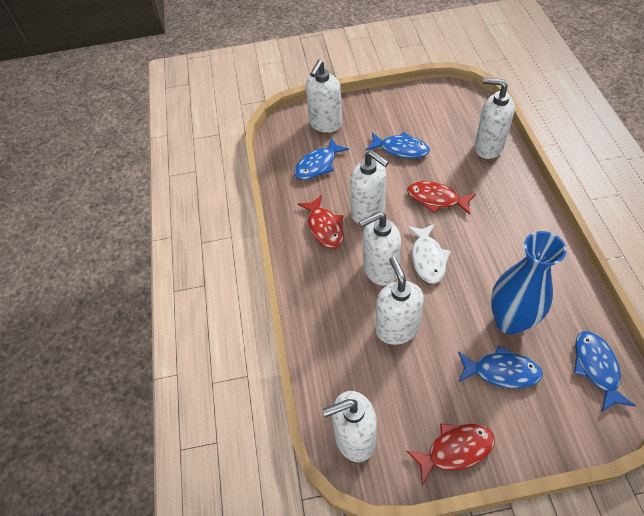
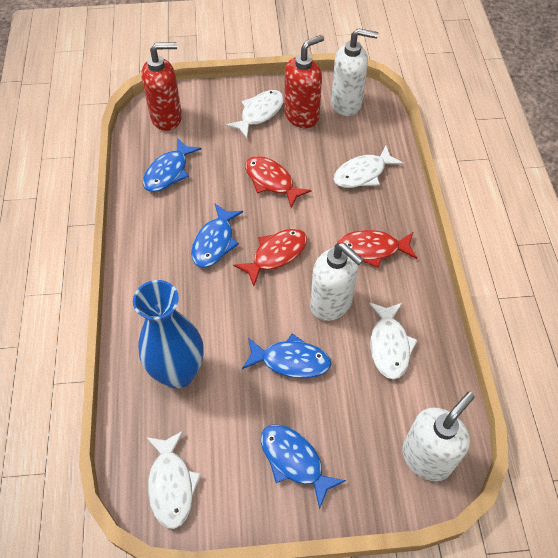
red soap dispenser: 0 -> 2
white fish: 1 -> 4
white soap dispenser: 6 -> 3

